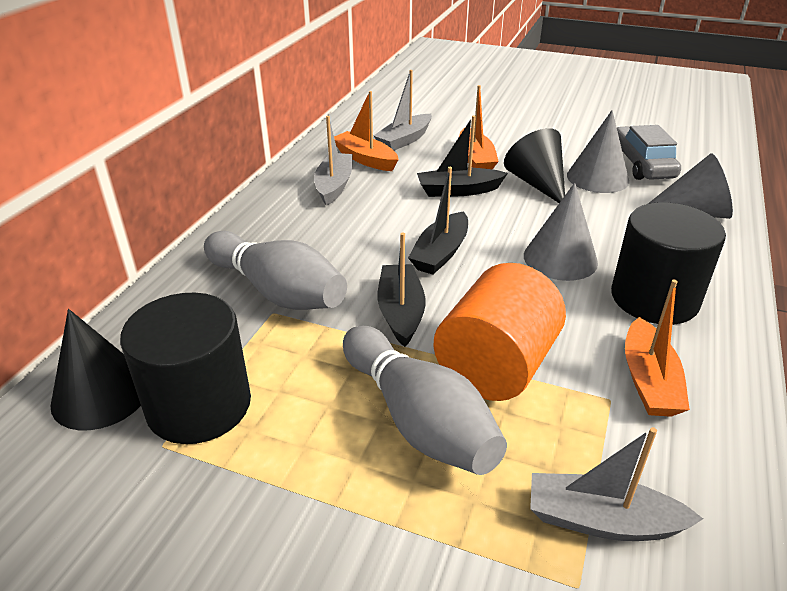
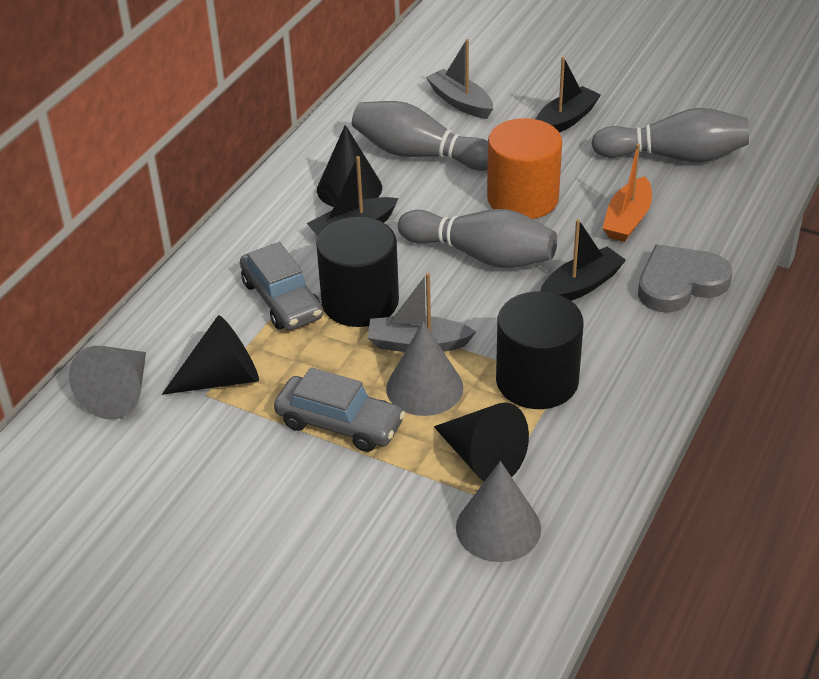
black cone: 2 -> 3
grey boat: 3 -> 2
grey bowling pin: 2 -> 3
grey car: 1 -> 2
grey heart: 0 -> 1
orange boat: 3 -> 1

